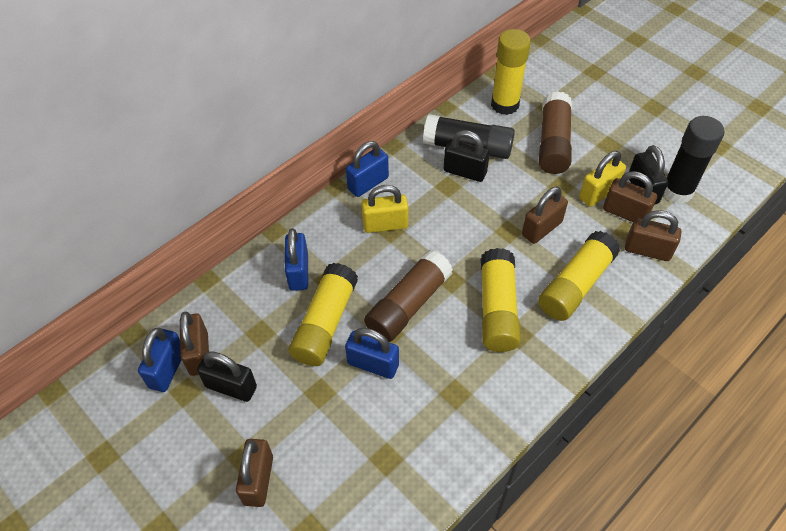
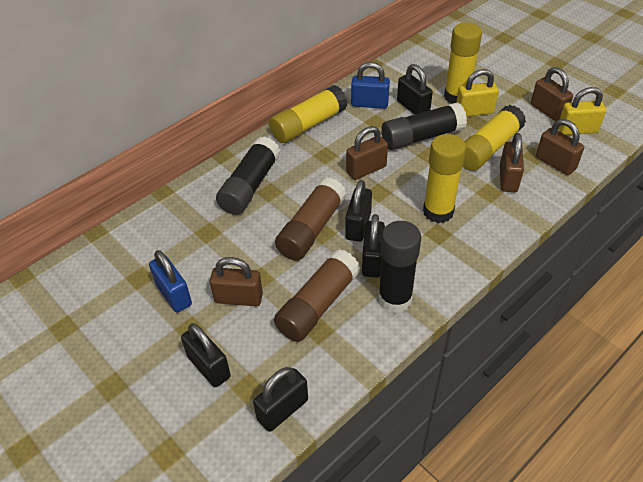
black glue stick: 2 -> 3
black padlock: 3 -> 5
blue padlock: 4 -> 2

